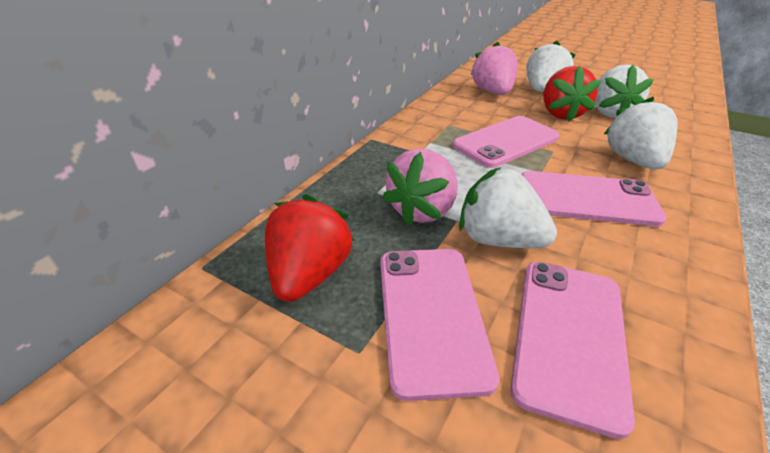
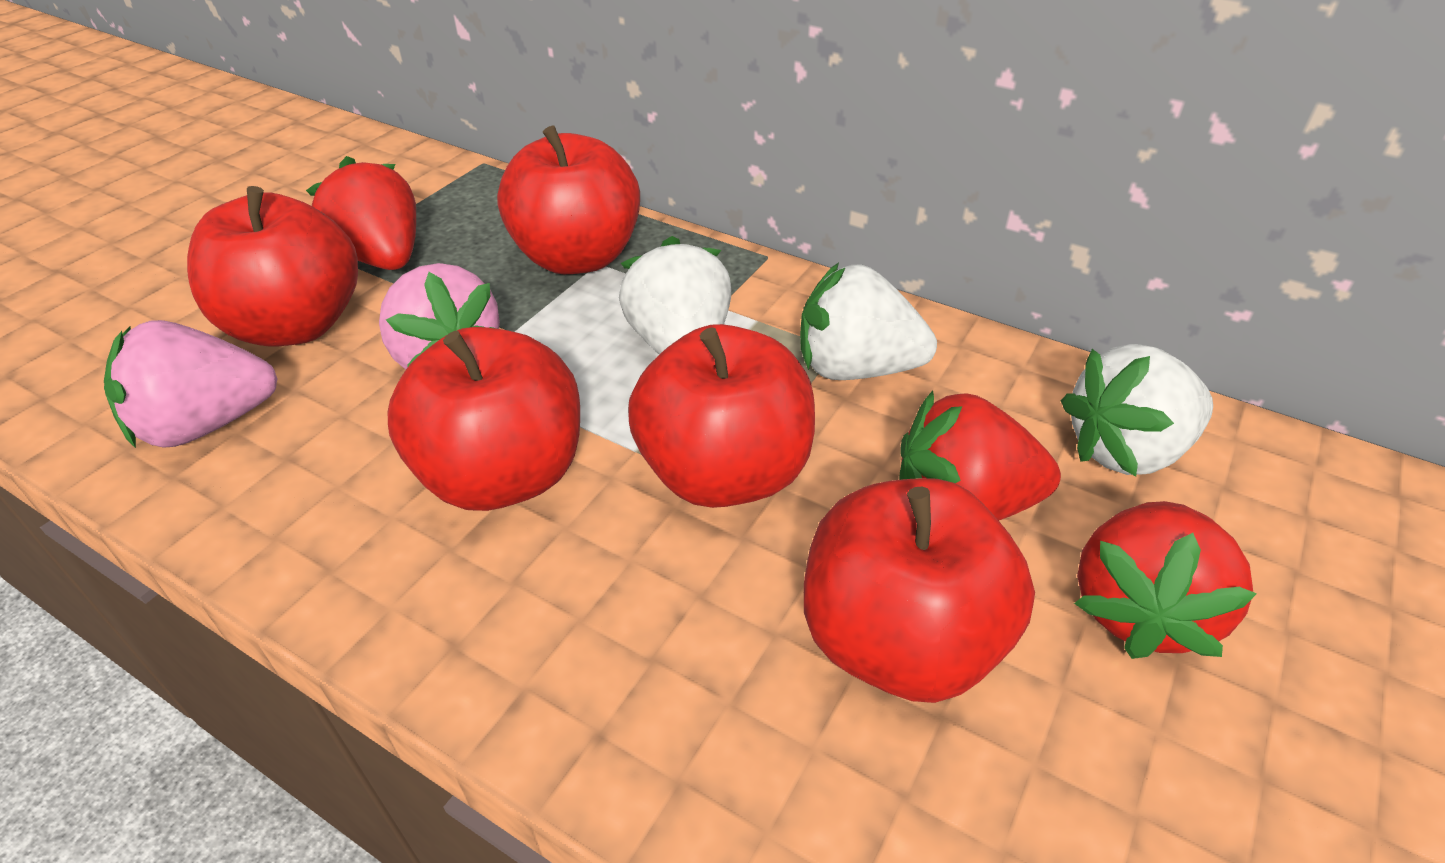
pink phone: 4 -> 0
red apple: 0 -> 5
red strawberry: 2 -> 3
white strawberry: 4 -> 3

